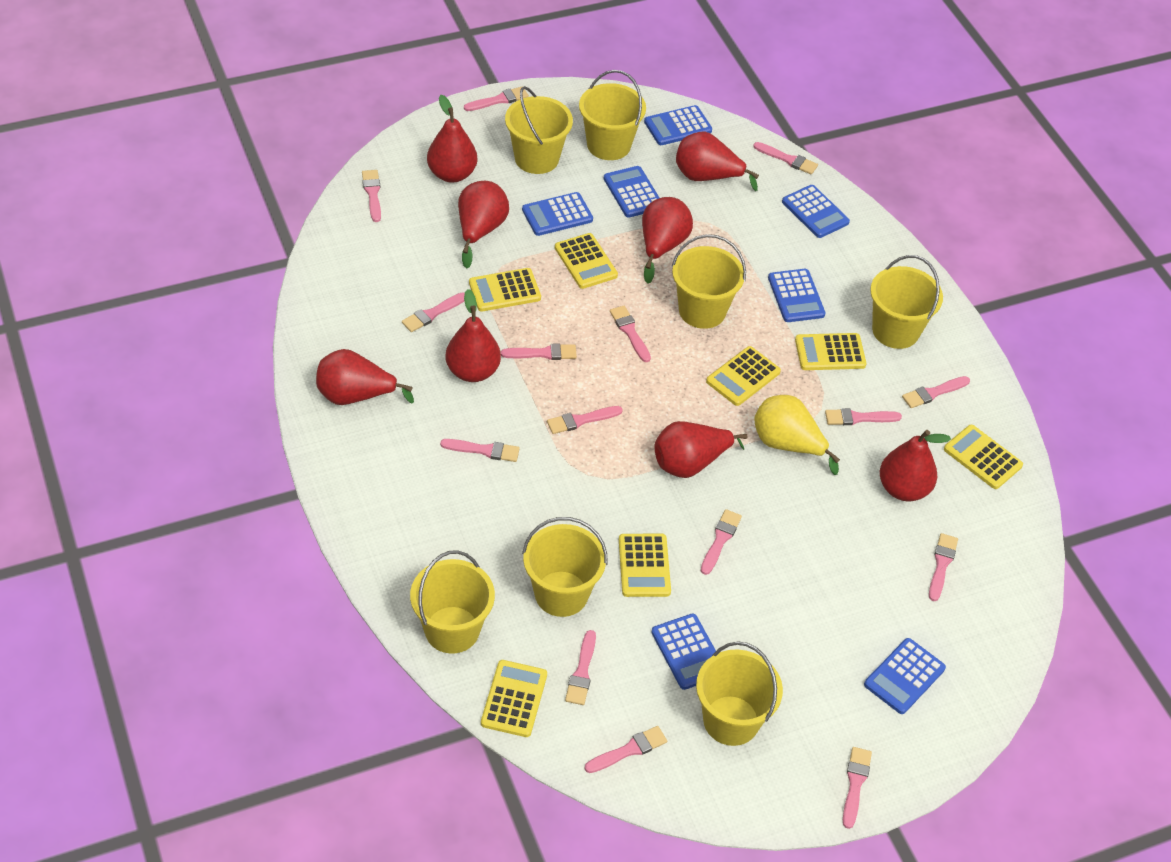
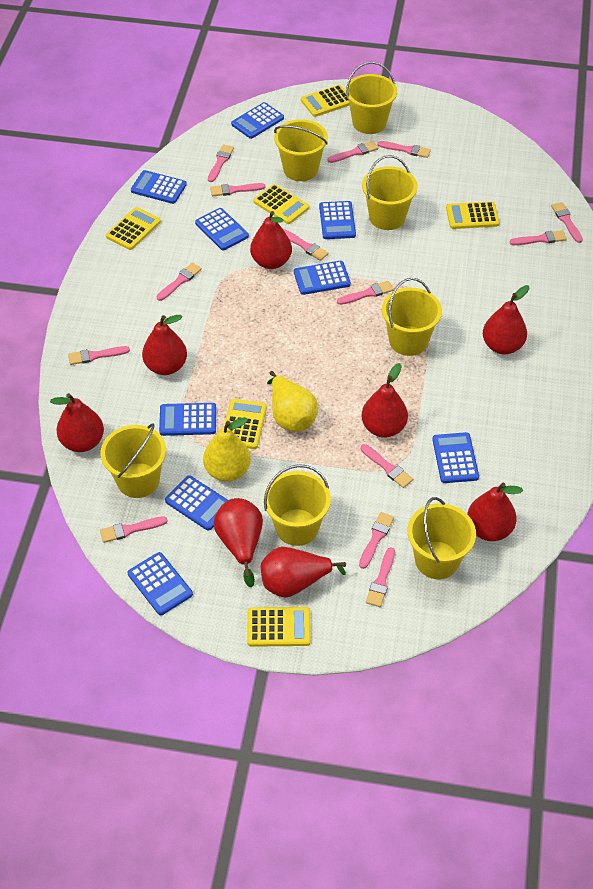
blue calculator: 7 -> 9
pink brush: 15 -> 14
yellow calculator: 7 -> 6
yellow pear: 1 -> 2

